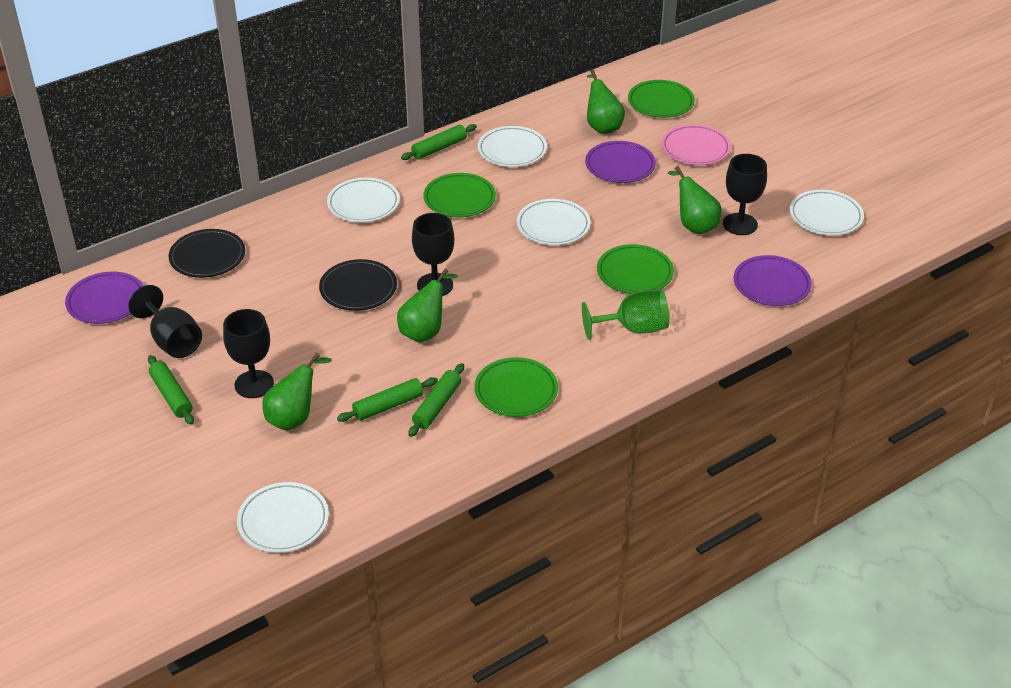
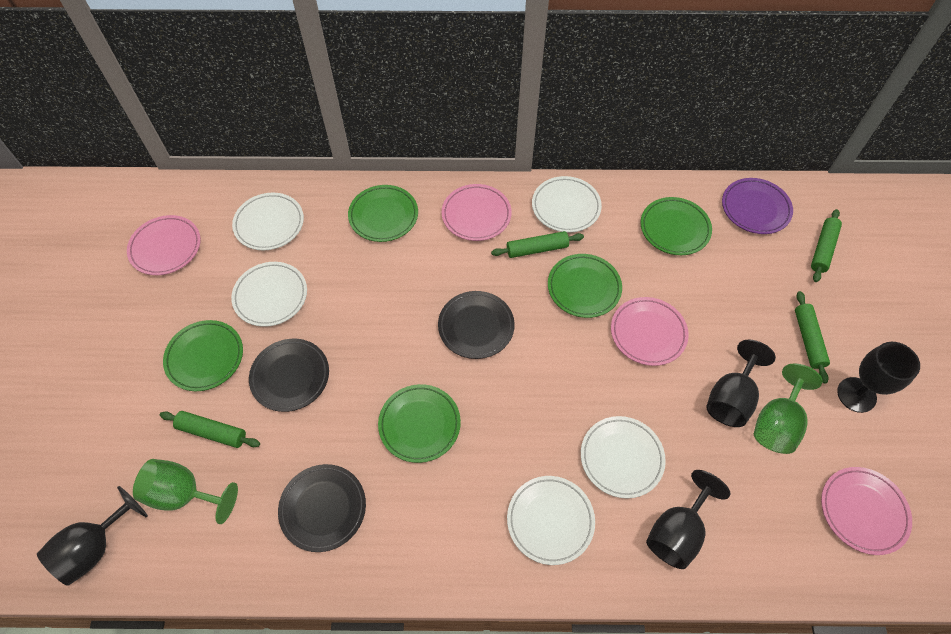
black plate: 2 -> 3
green goblet: 1 -> 2
green pear: 4 -> 0
green plate: 4 -> 5
pink plate: 1 -> 4
purple plate: 3 -> 1

